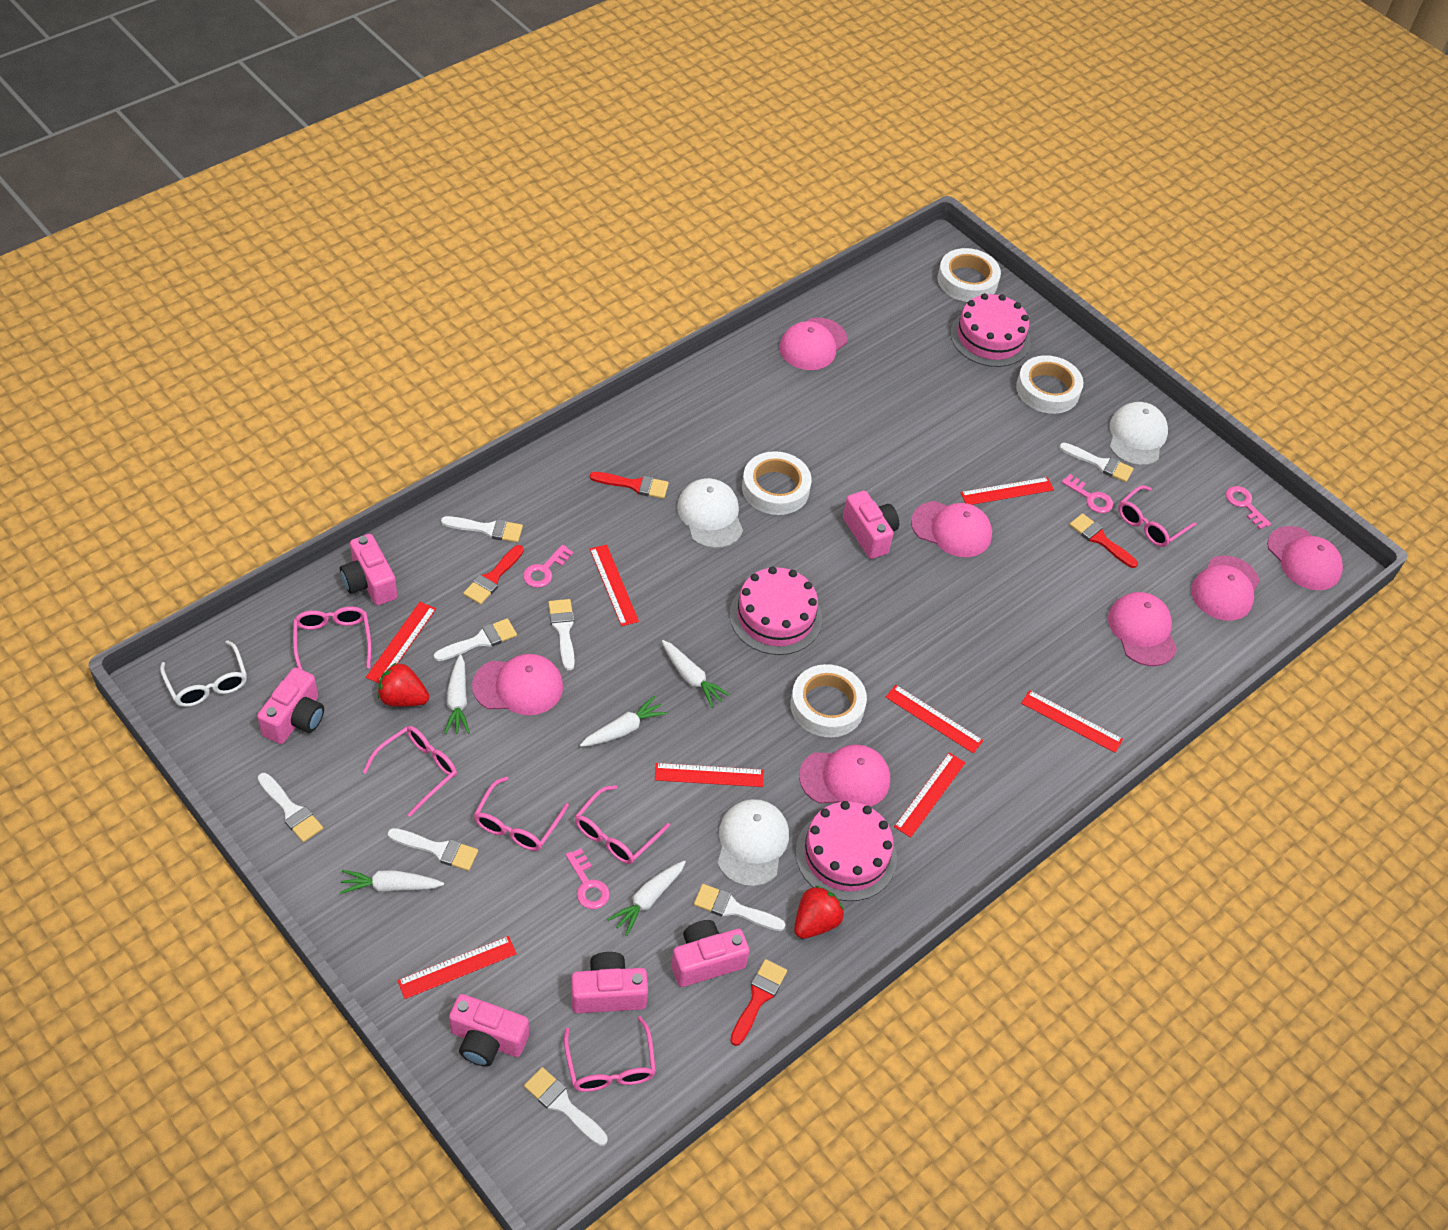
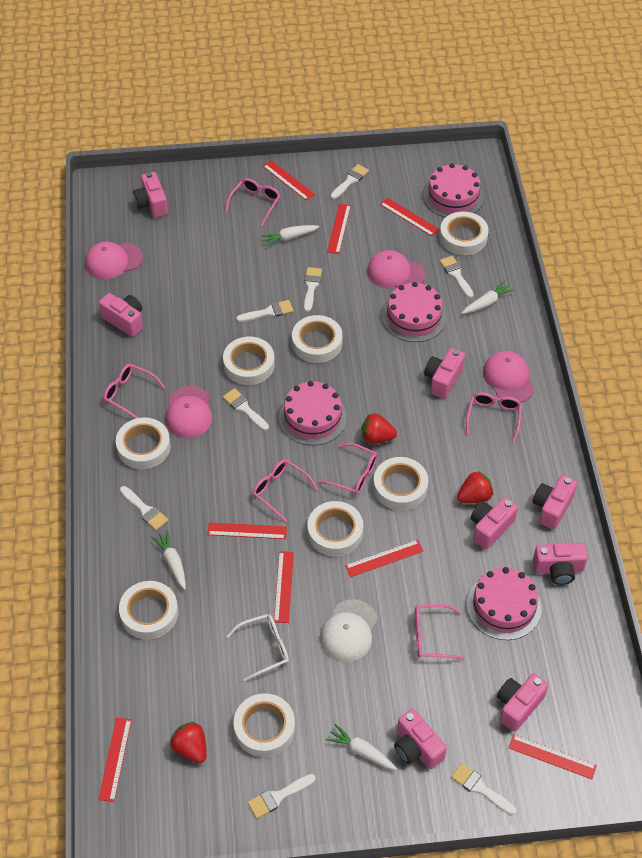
pink cake: 3 -> 4
pink camera: 6 -> 8
pink cap: 7 -> 4
pink key: 4 -> 0
red brush: 4 -> 0
red strawberry: 2 -> 3
white cap: 3 -> 1
white carrot: 5 -> 4
white tape: 4 -> 8

